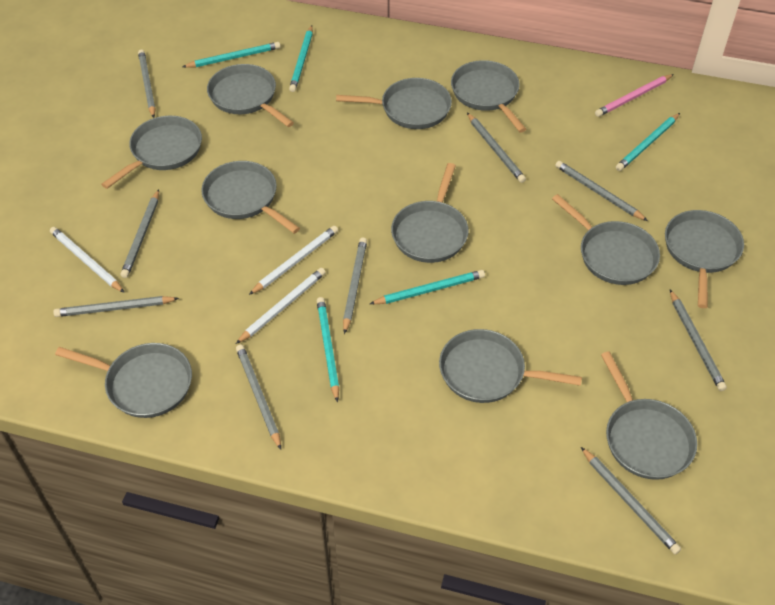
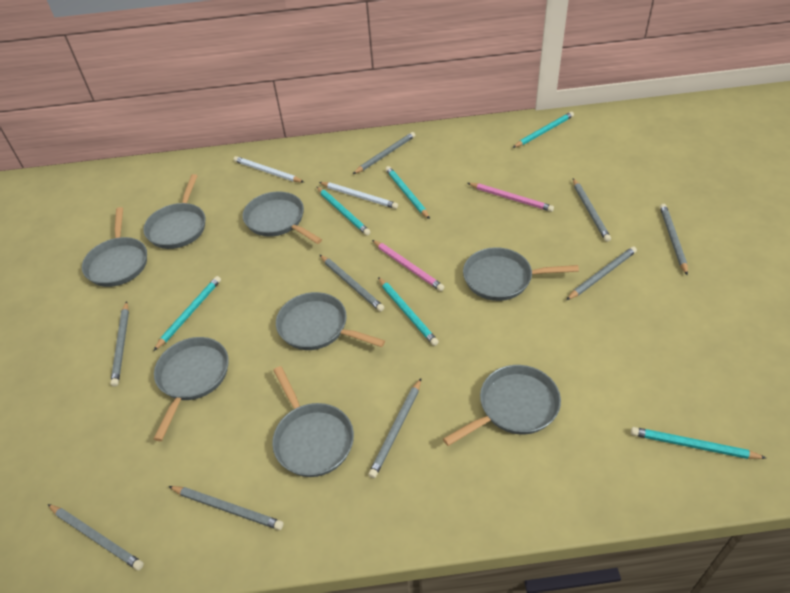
grey pan: 11 -> 8
pink pencil: 1 -> 2
turquoise pencil: 5 -> 6
white pencil: 3 -> 2

